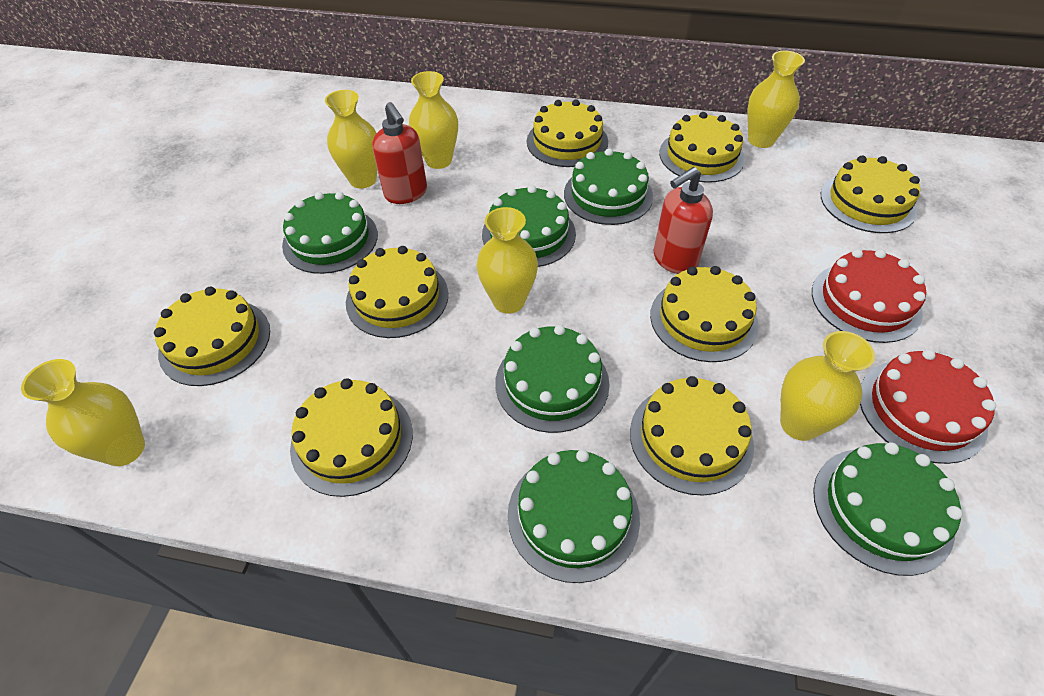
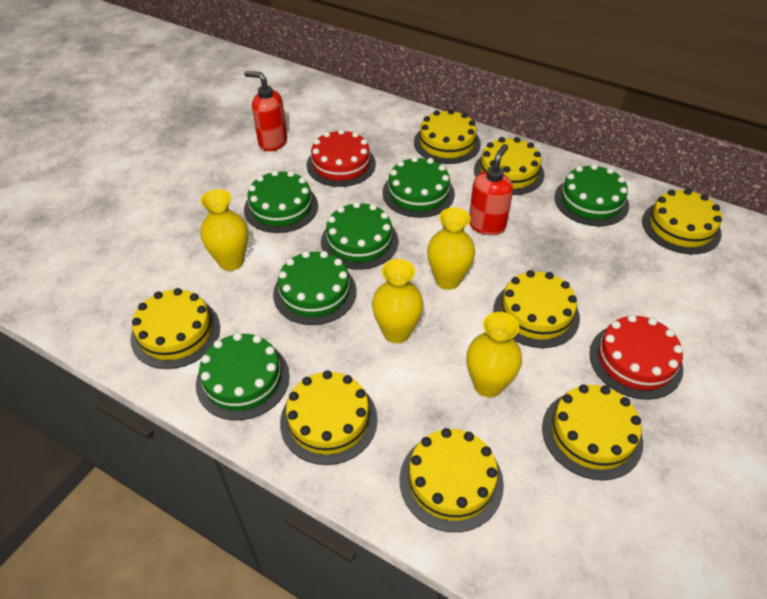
yellow vase: 6 -> 4

